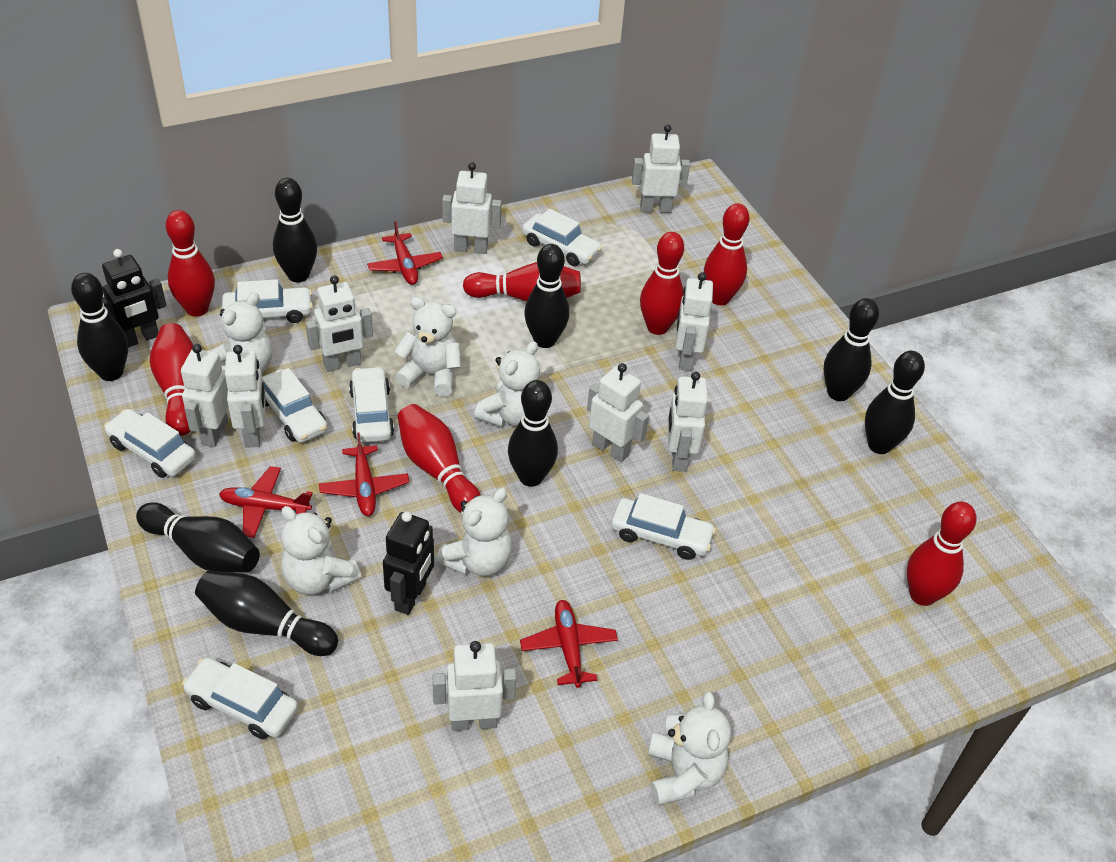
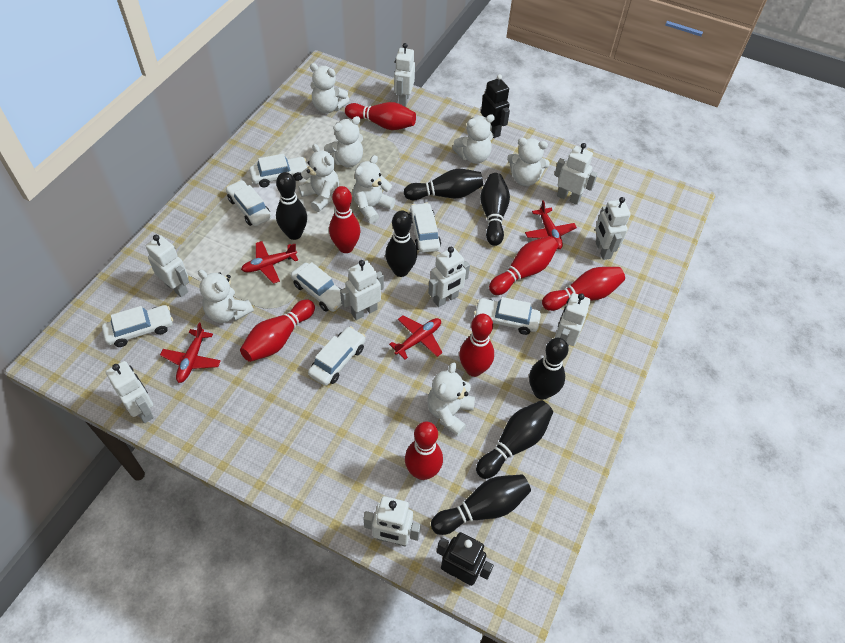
black bowling pin: 8 -> 7
white teddy bear: 6 -> 8

